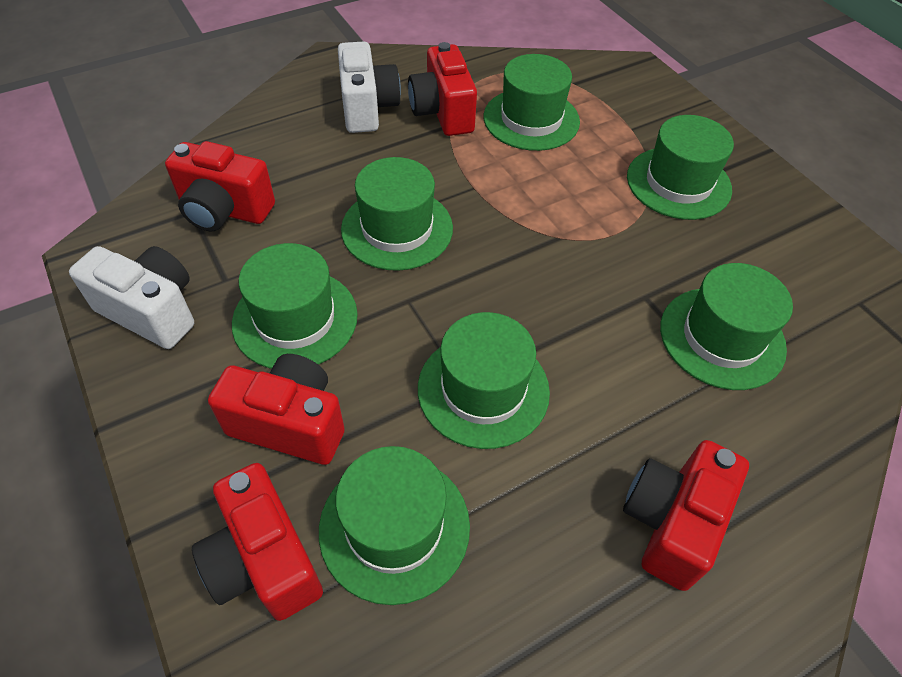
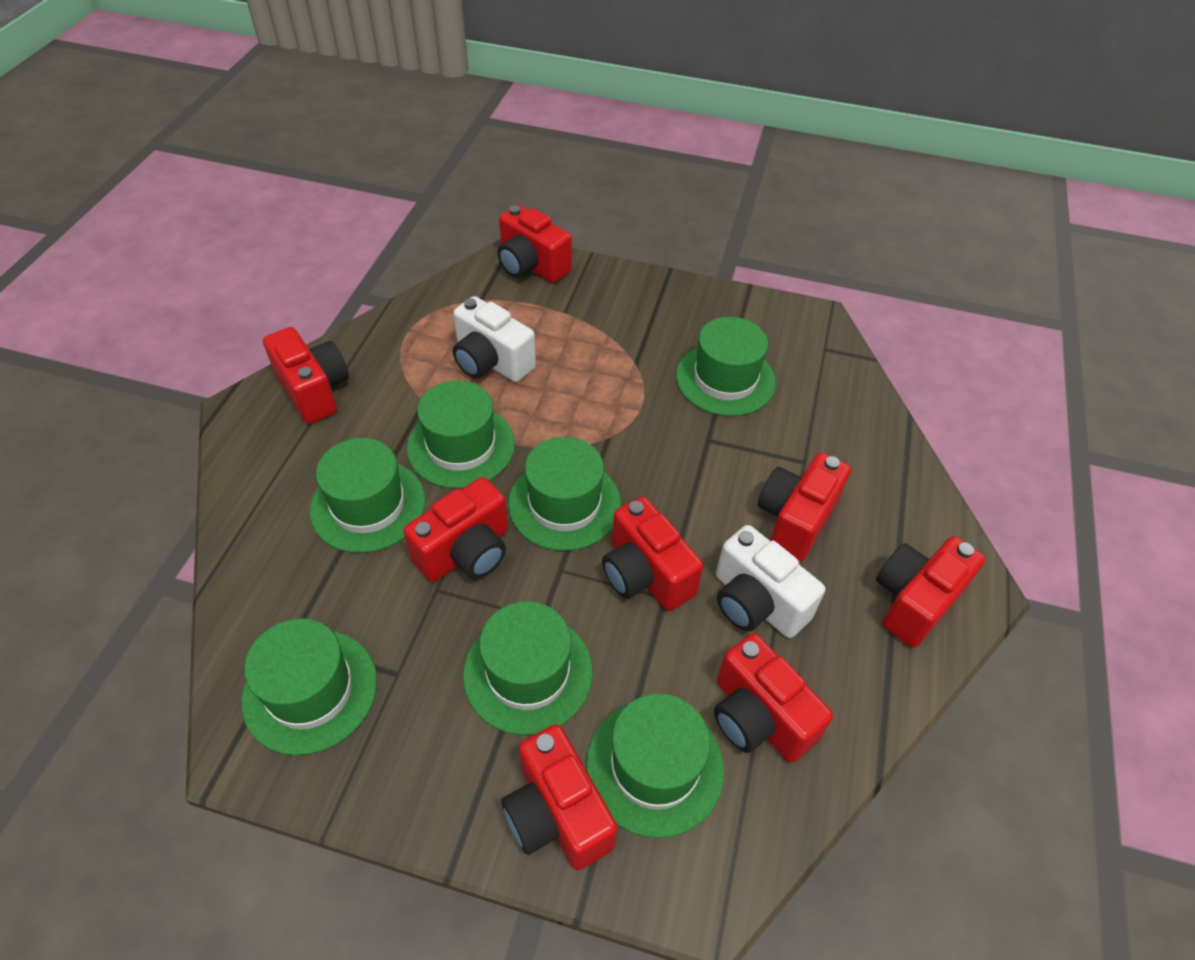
red camera: 5 -> 8

